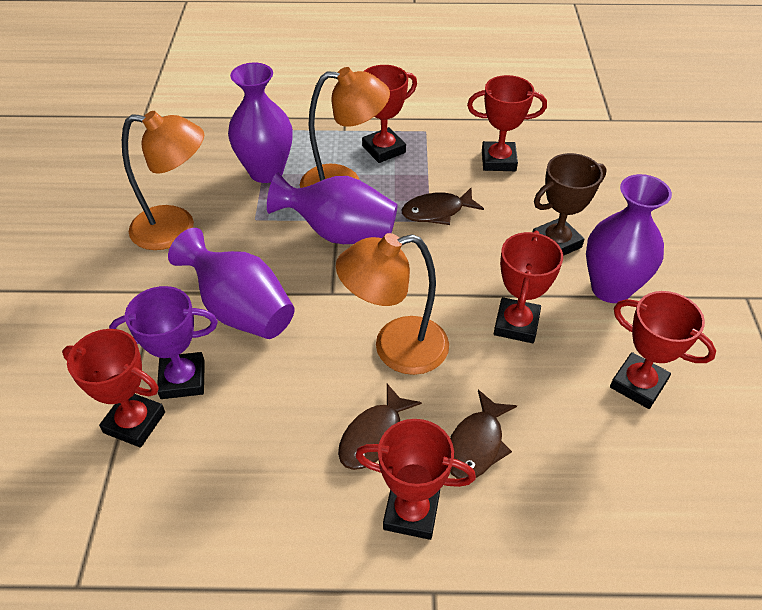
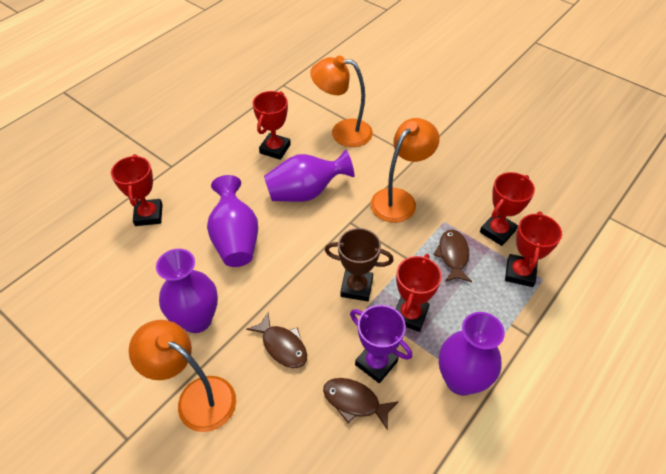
red trophy: 6 -> 5

